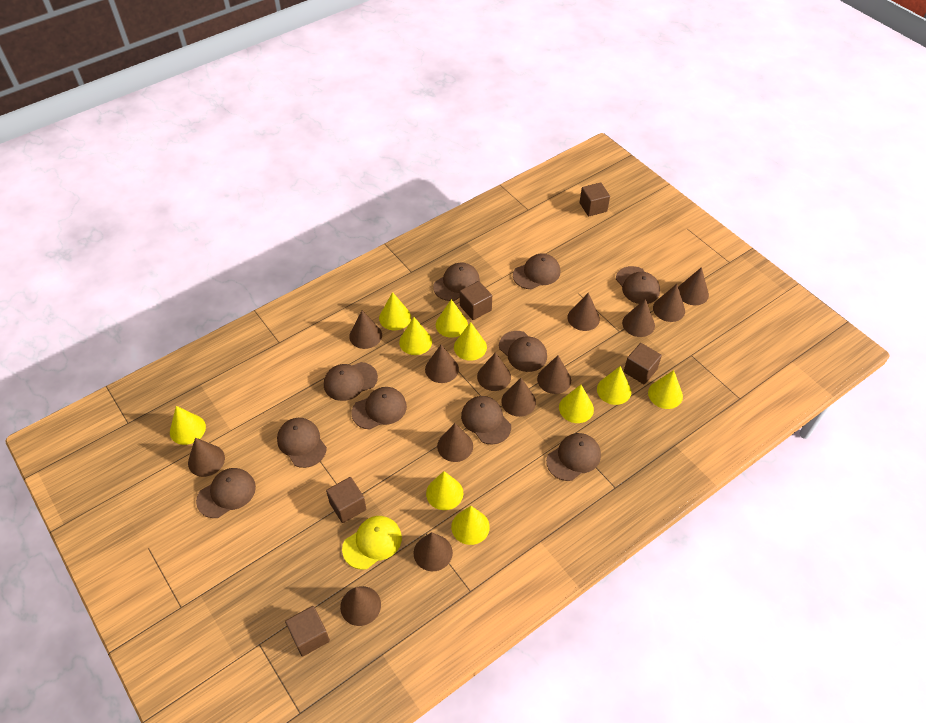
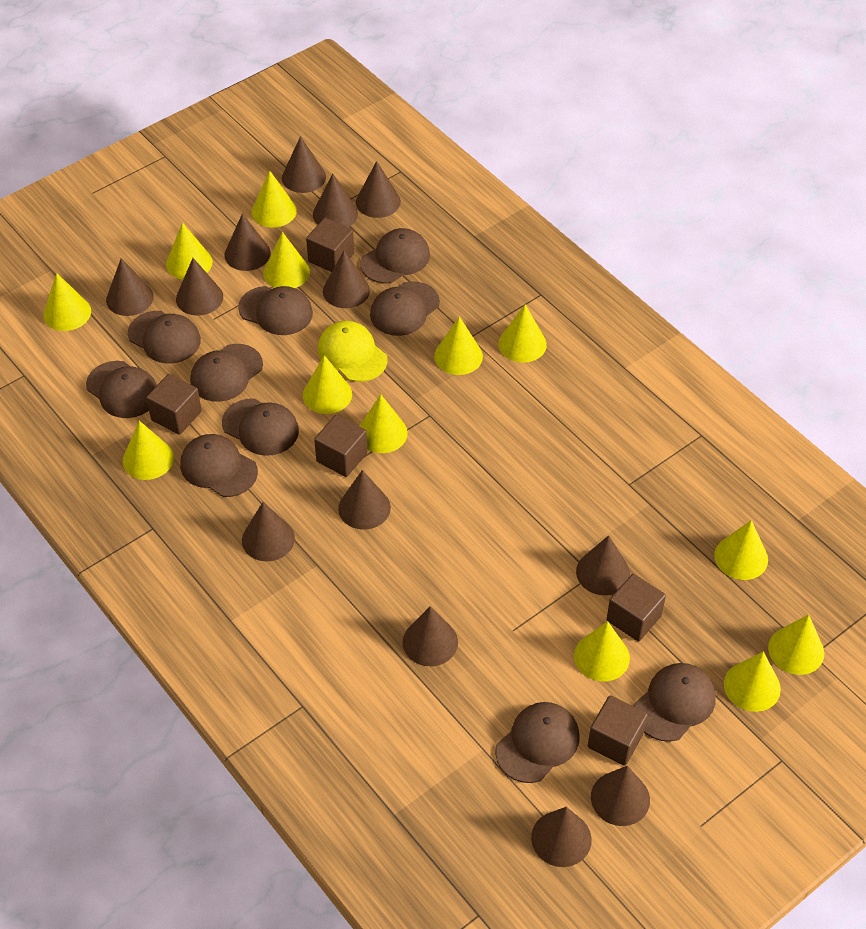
yellow cone: 10 -> 13

